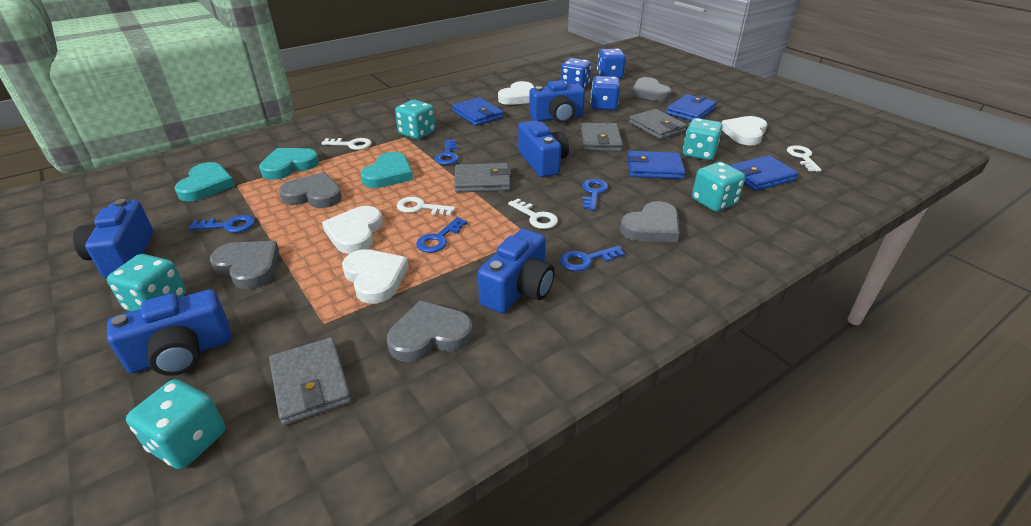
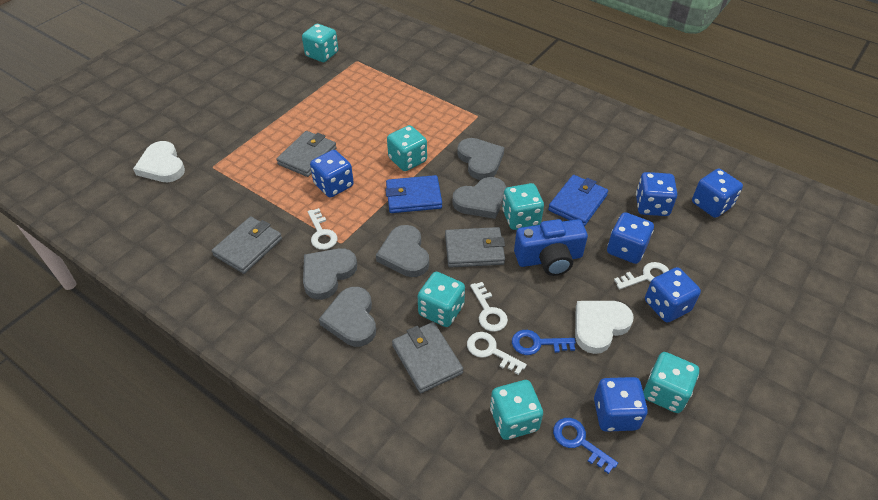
blue camera: 5 -> 1
blue dice: 3 -> 6
blue key: 5 -> 2
blue wallet: 4 -> 2
turquoise dice: 5 -> 6
turquoise heart: 3 -> 0
white heart: 4 -> 2

